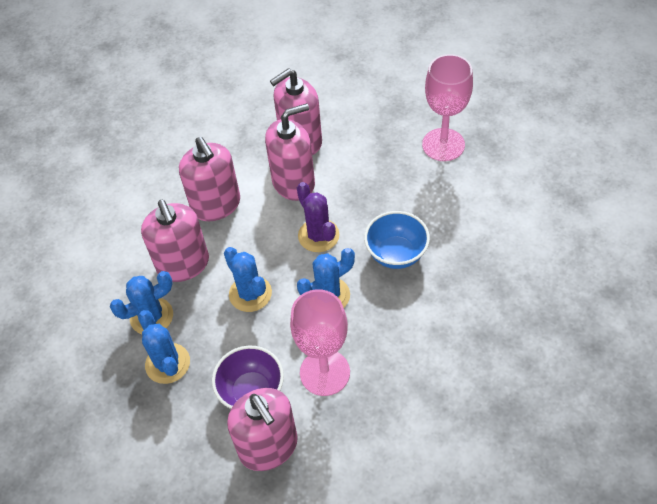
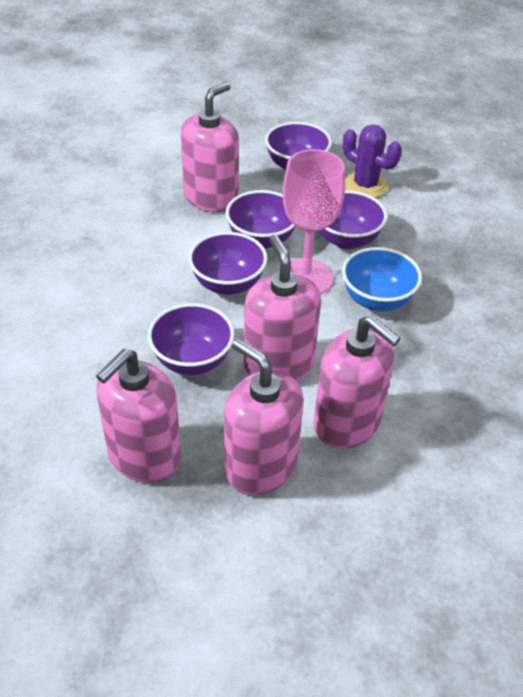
blue cactus: 4 -> 0
pink goblet: 2 -> 1
purple bowl: 1 -> 5

